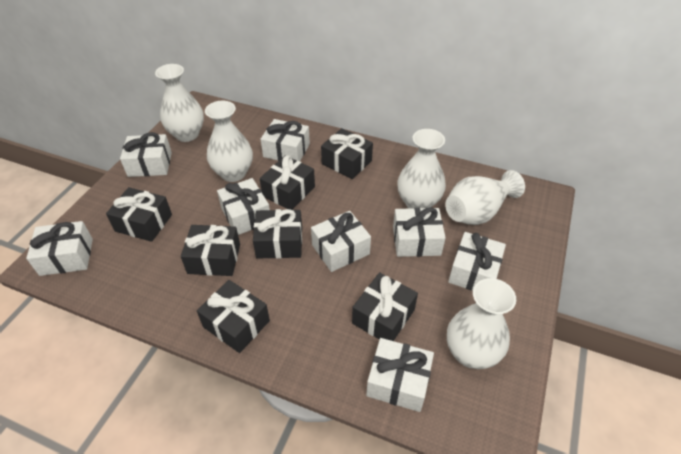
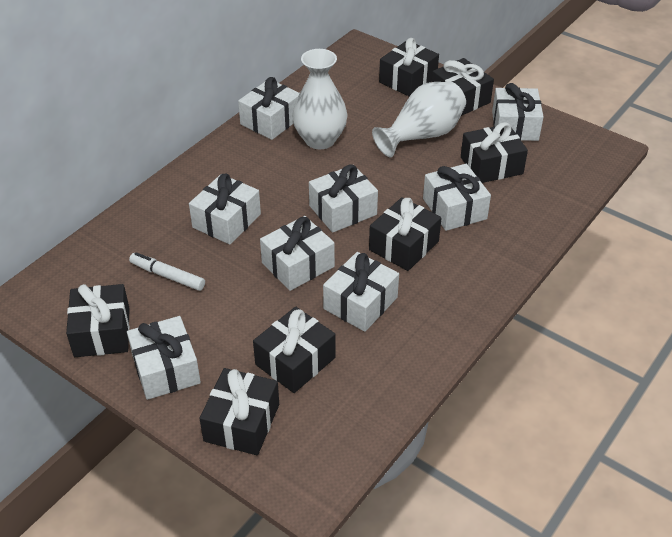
white marker: 0 -> 1
white vase: 5 -> 2

